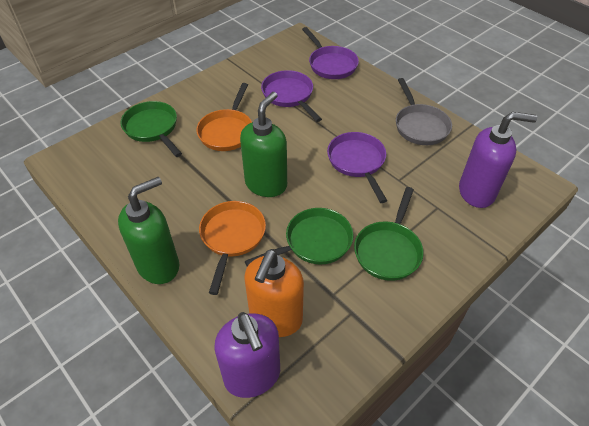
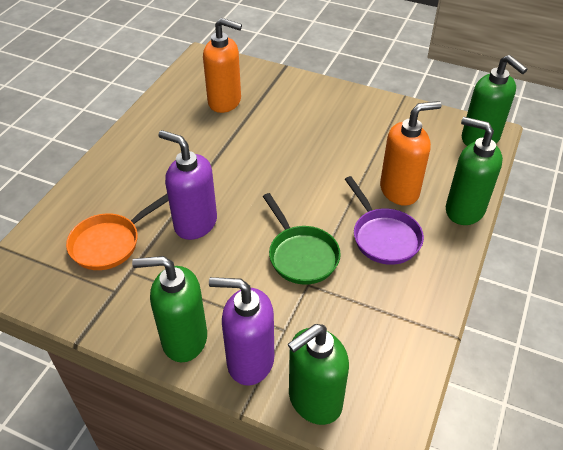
green pan: 3 -> 1
green soap dispenser: 2 -> 4
grey pan: 1 -> 0
orange pan: 2 -> 1
orange soap dispenser: 1 -> 2
purple pan: 3 -> 1

